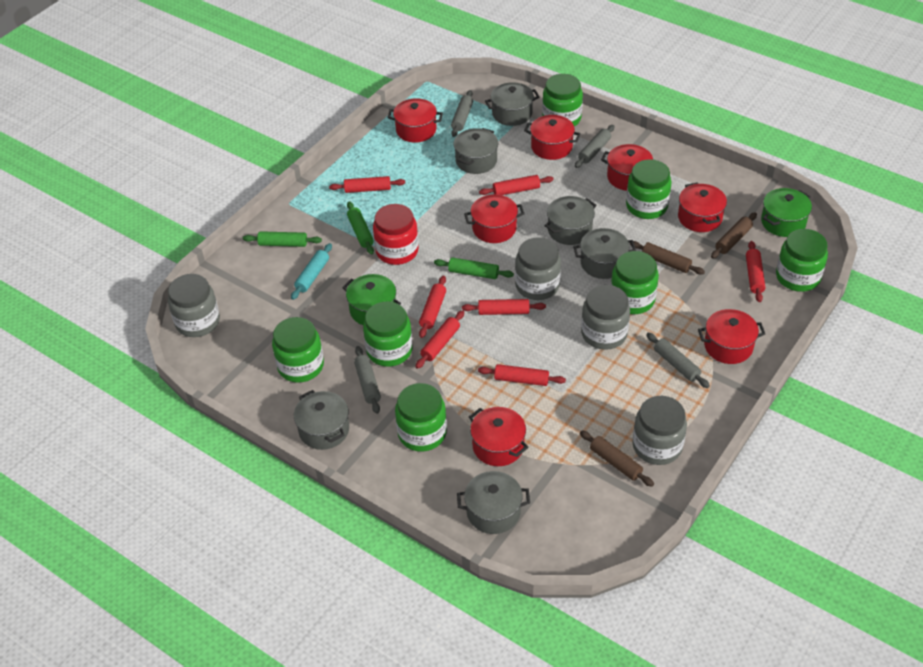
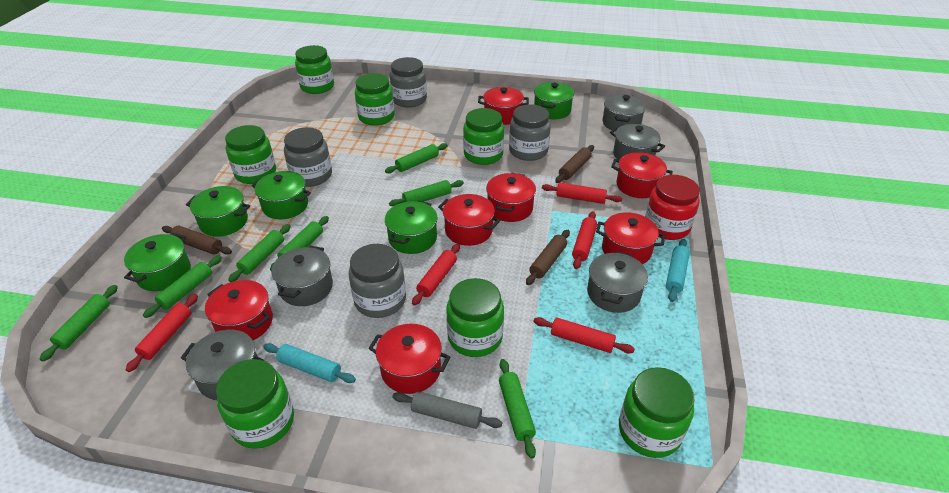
green pot: 2 -> 5
green rolling pin: 3 -> 7
grey pot: 6 -> 5
grey rolling pin: 4 -> 1
red rolling pin: 7 -> 5
turquoise rolling pin: 1 -> 2

